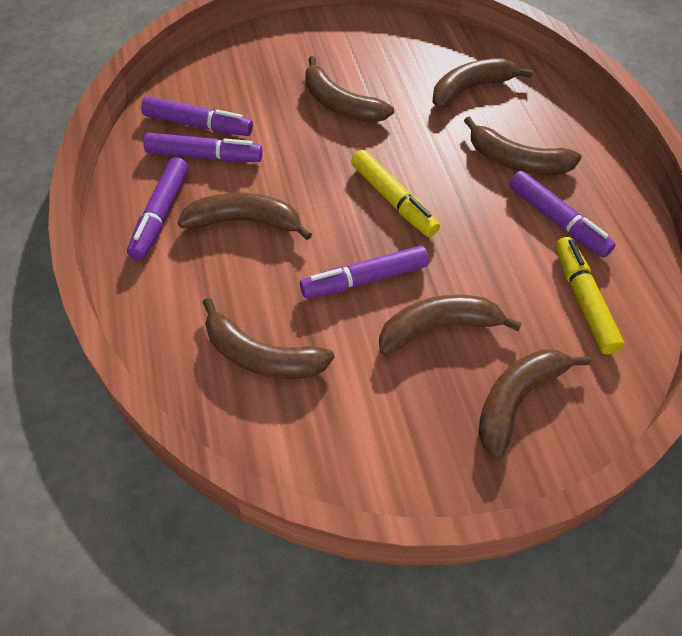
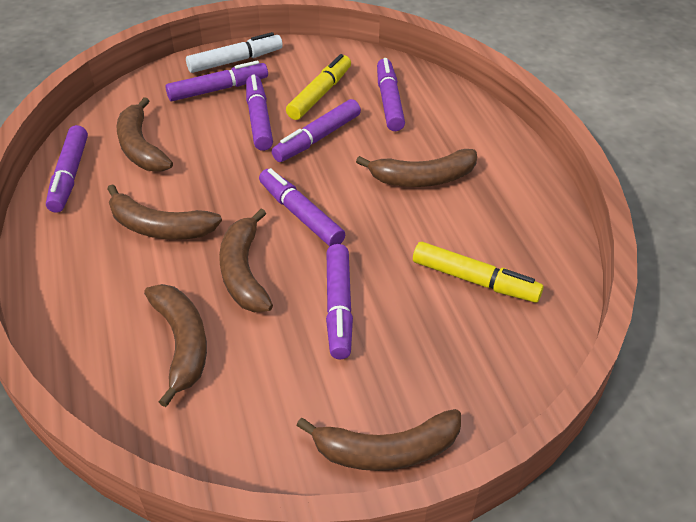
brown banana: 7 -> 6
purple marker: 5 -> 7
white marker: 0 -> 1

